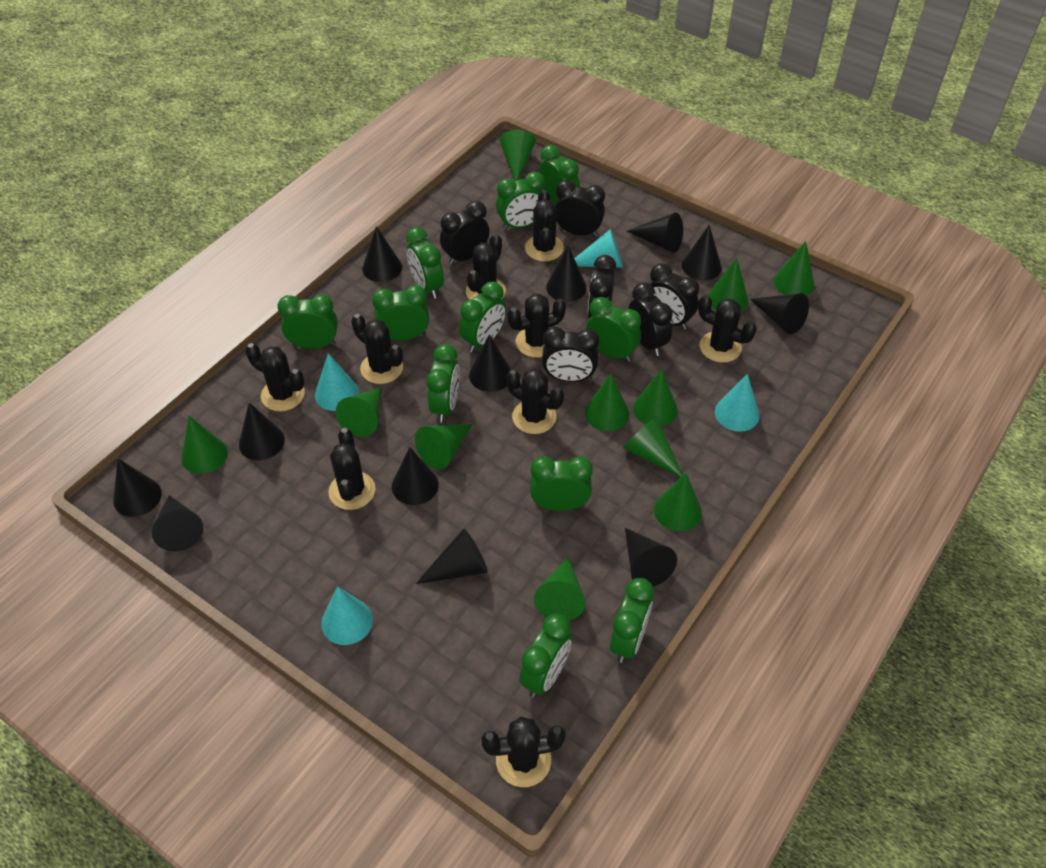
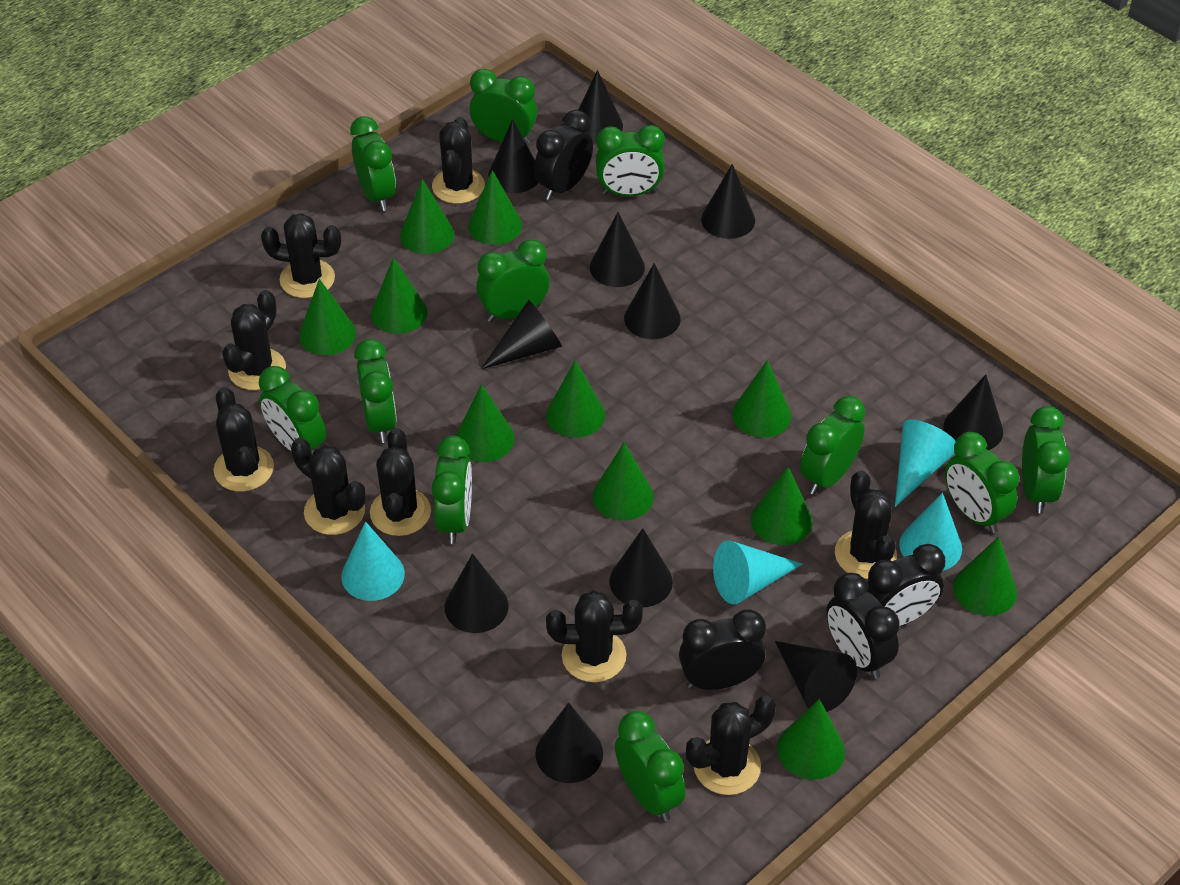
black clock: 6 -> 4
black cone: 12 -> 11

